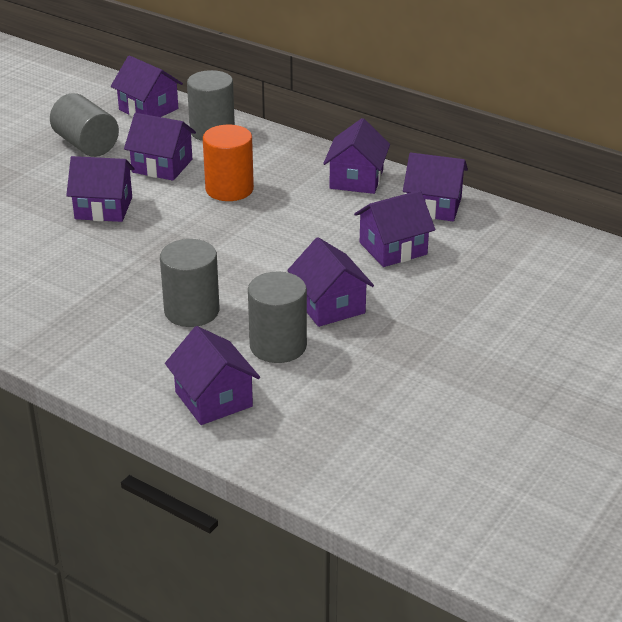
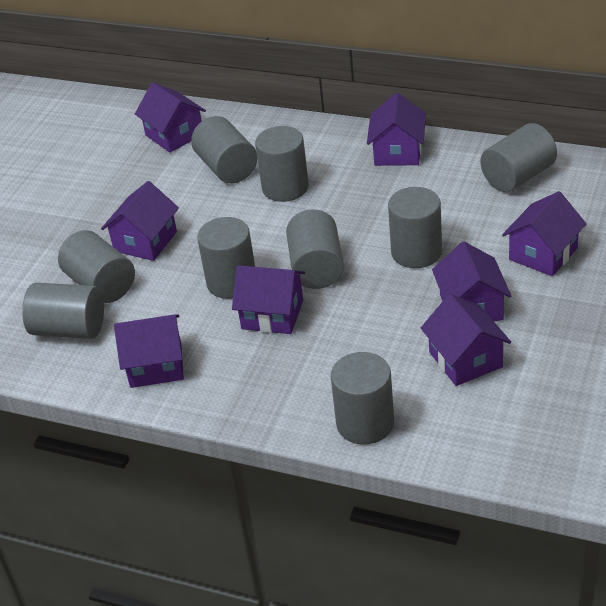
grey cylinder: 4 -> 9
orange cylinder: 1 -> 0

